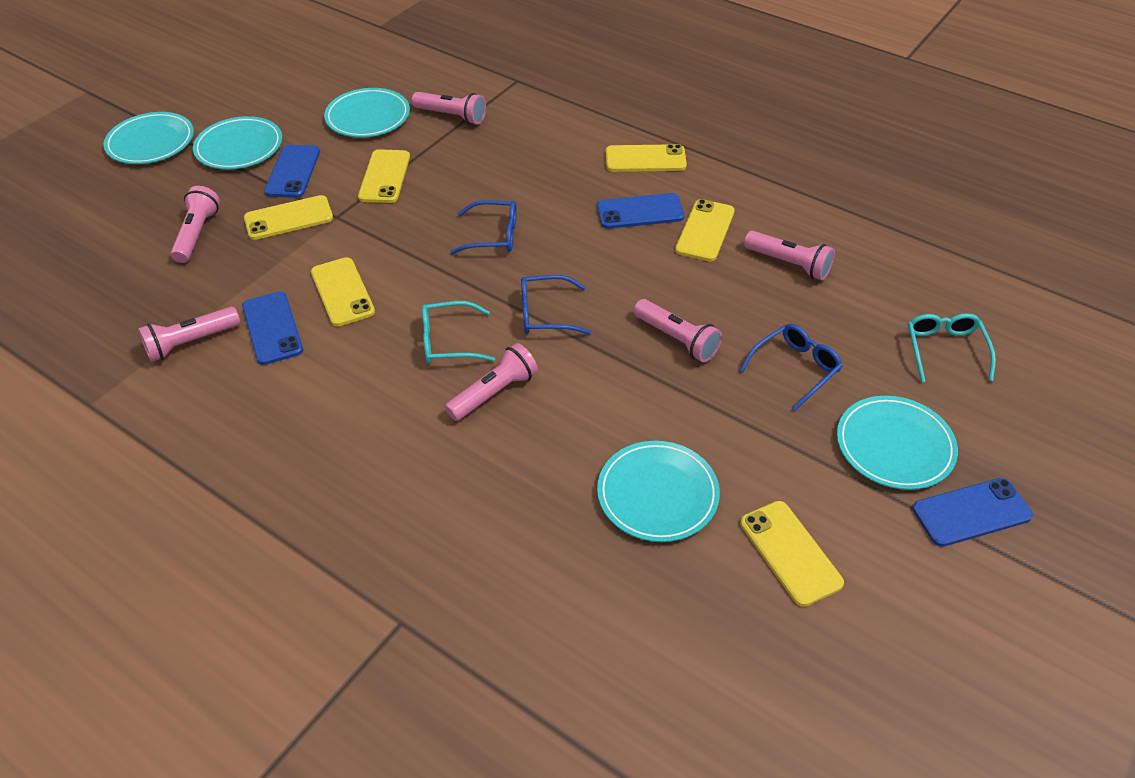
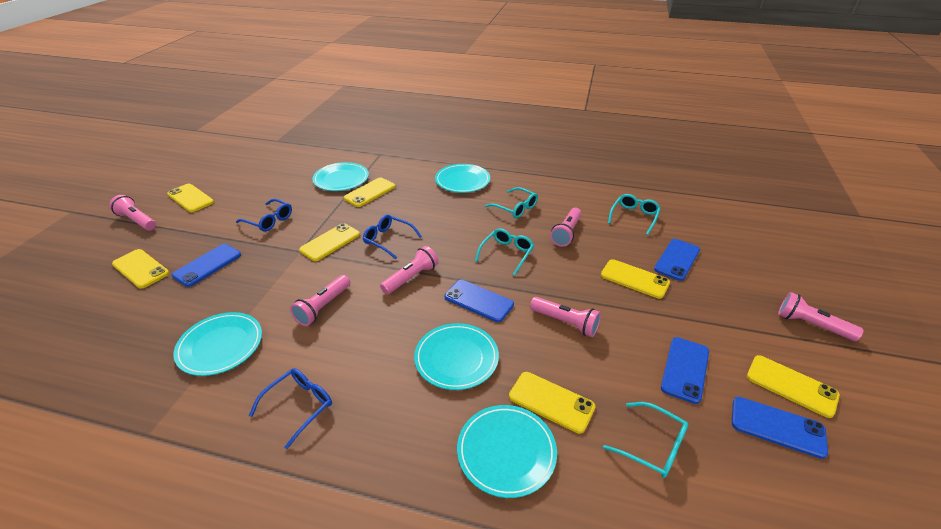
blue phone: 4 -> 5
turquoise glasses: 2 -> 4
yellow phone: 6 -> 7

